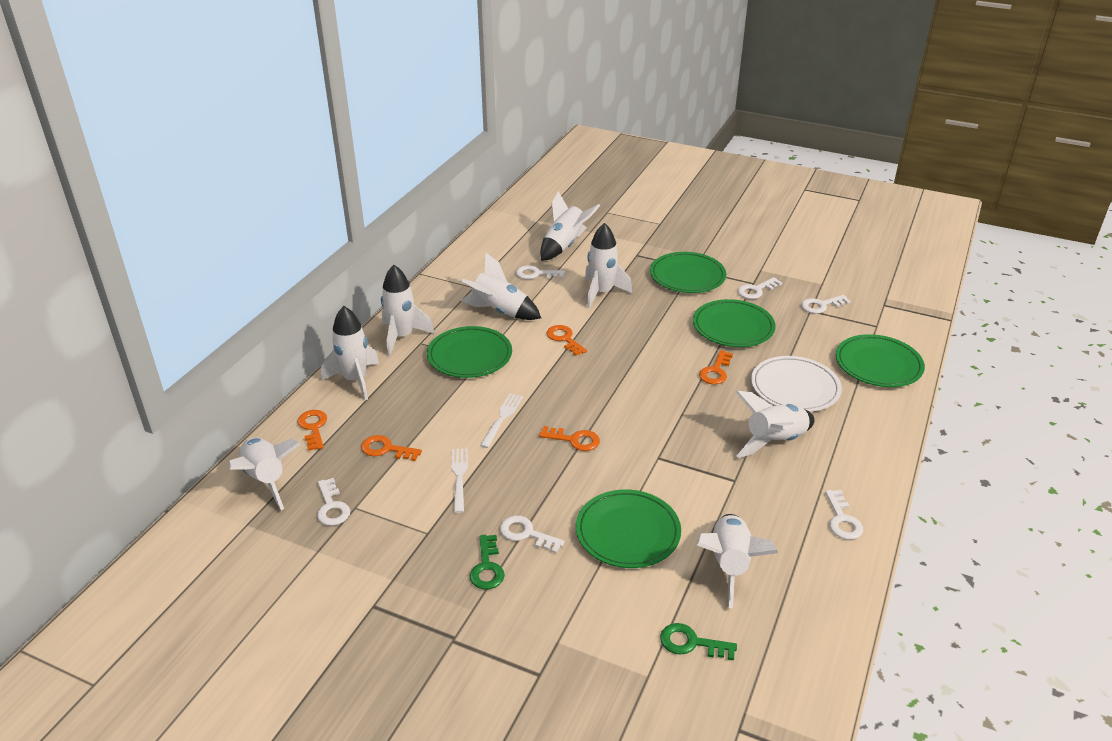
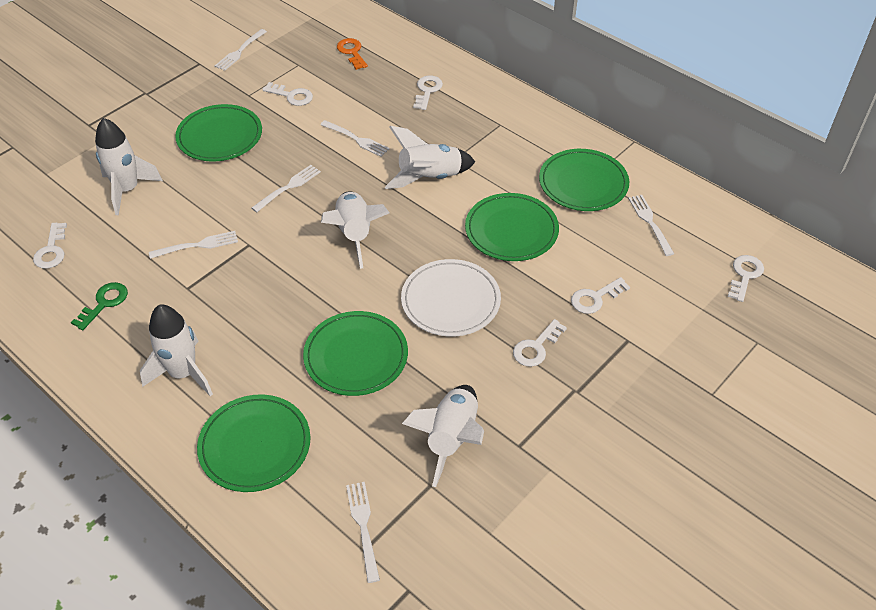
green key: 2 -> 1
orange key: 5 -> 1
white fork: 2 -> 6
white rocket: 8 -> 5

